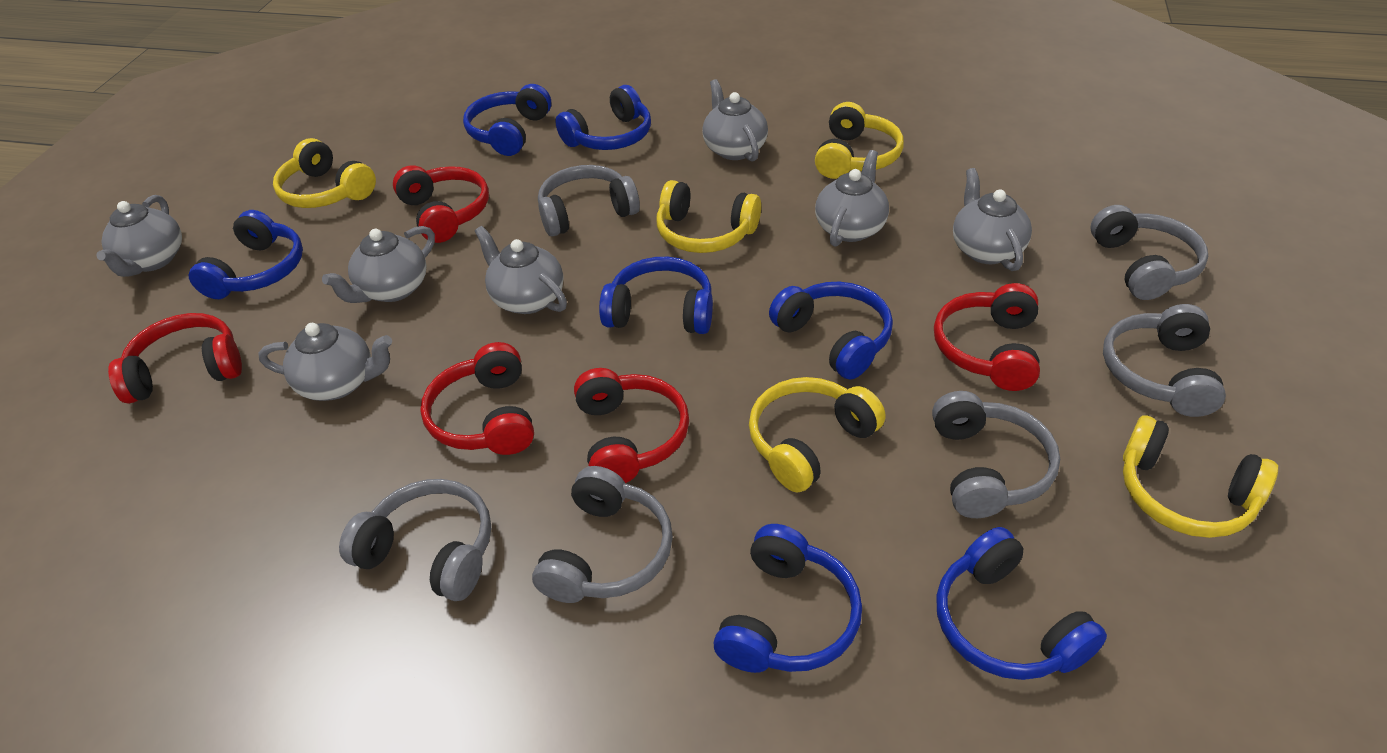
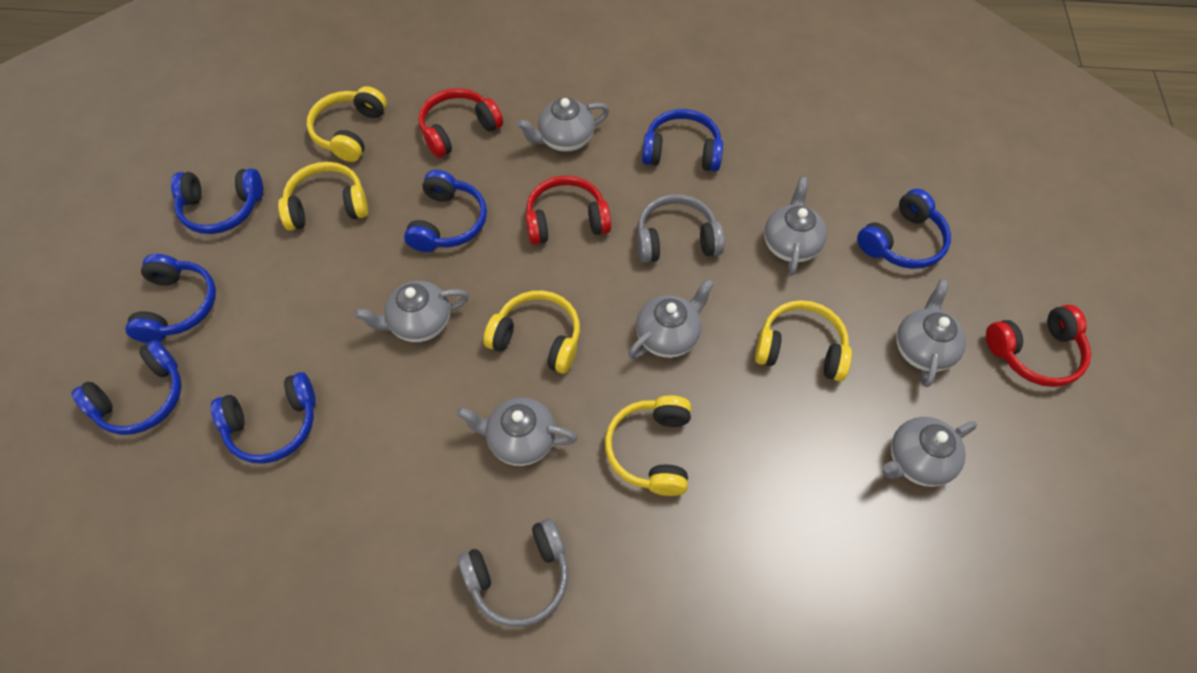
grey headphones: 6 -> 2
red headphones: 5 -> 3

